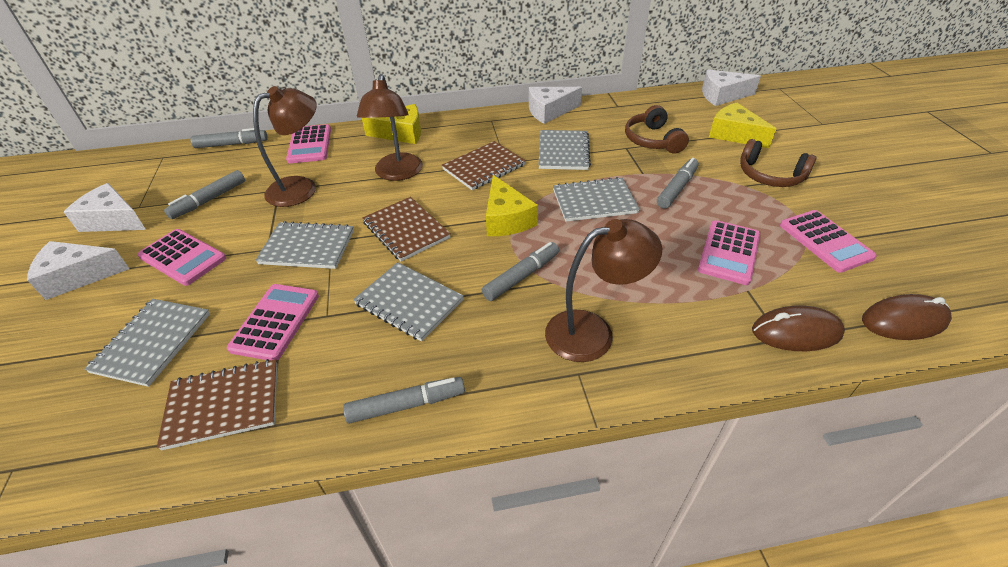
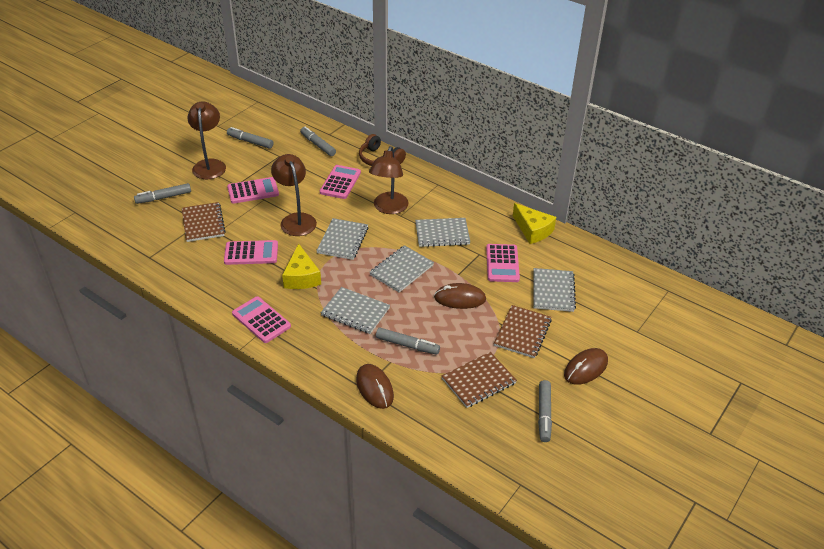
brown headphones: 2 -> 1
brown mouse: 2 -> 3
white cheese: 4 -> 0
yellow cheese: 3 -> 2

